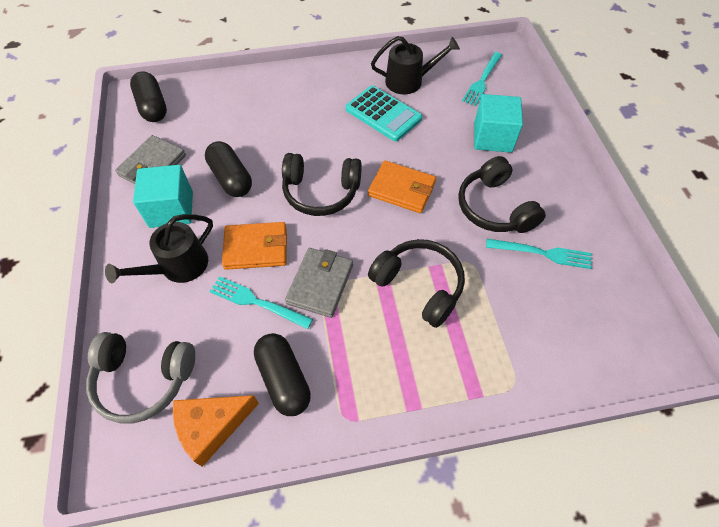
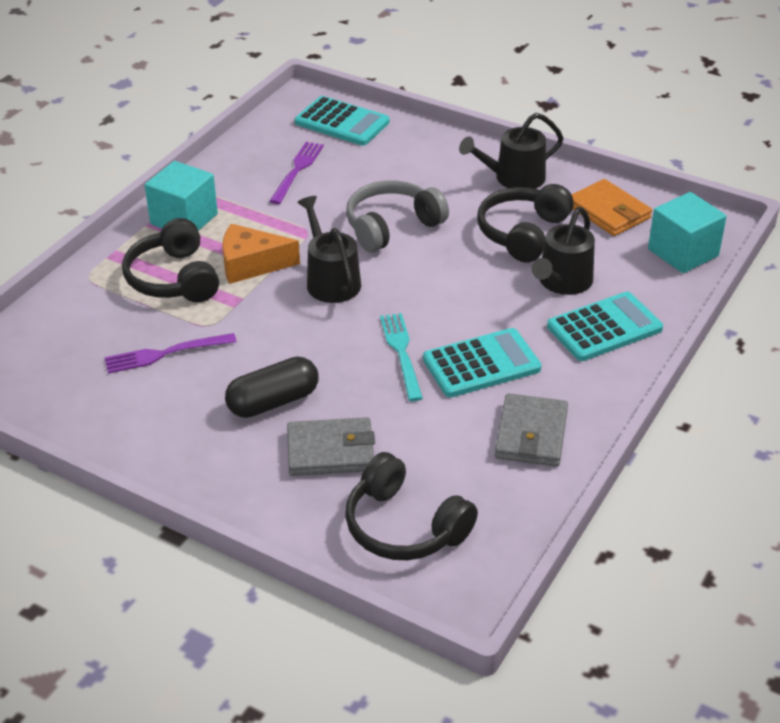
black capsule: 3 -> 1
black watering can: 2 -> 3
orange wallet: 2 -> 1
purple fork: 0 -> 2
turquoise calculator: 1 -> 3
turquoise fork: 3 -> 1

